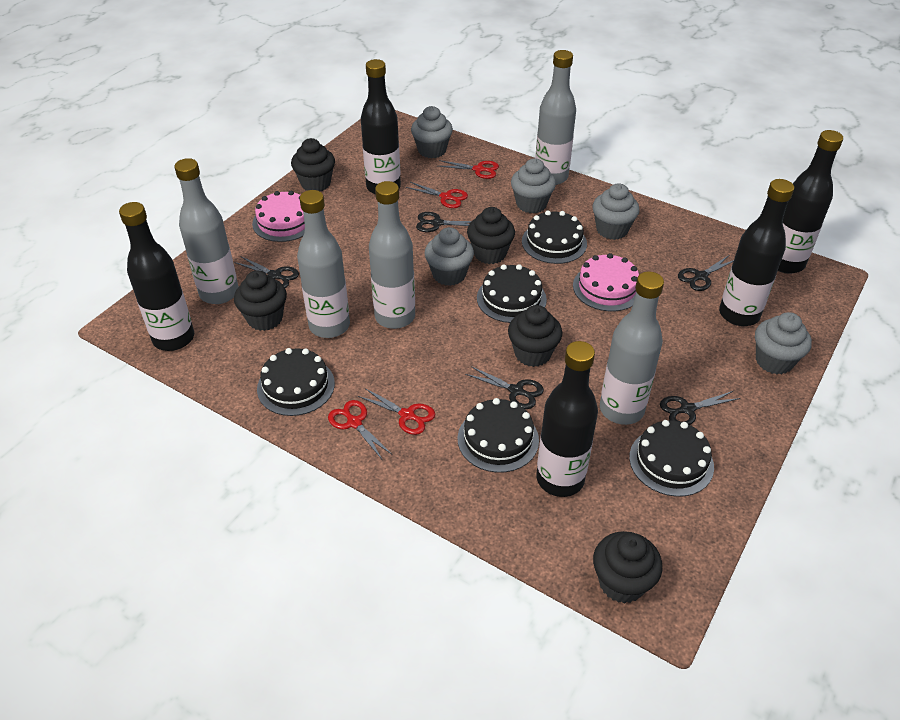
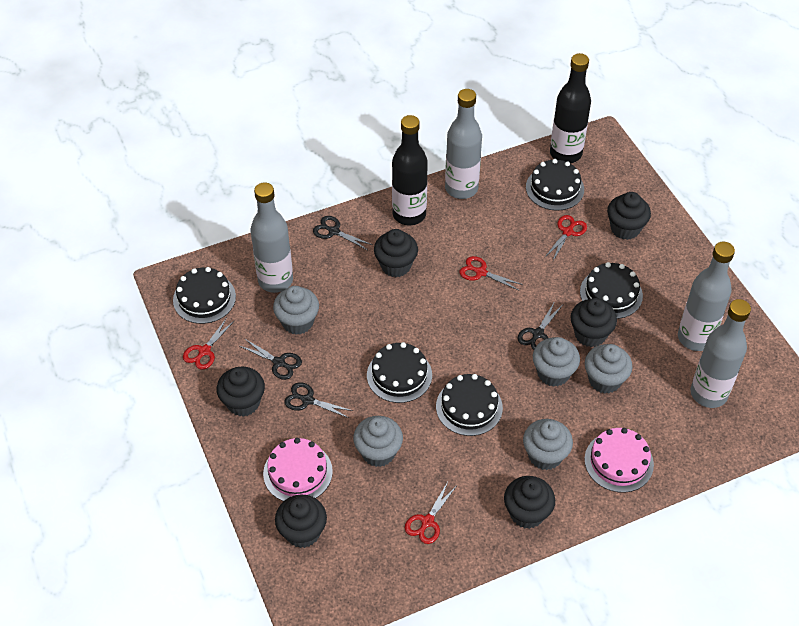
black bottle: 5 -> 2
black cupcake: 5 -> 6
black scissors: 5 -> 4
grey bottle: 5 -> 4

